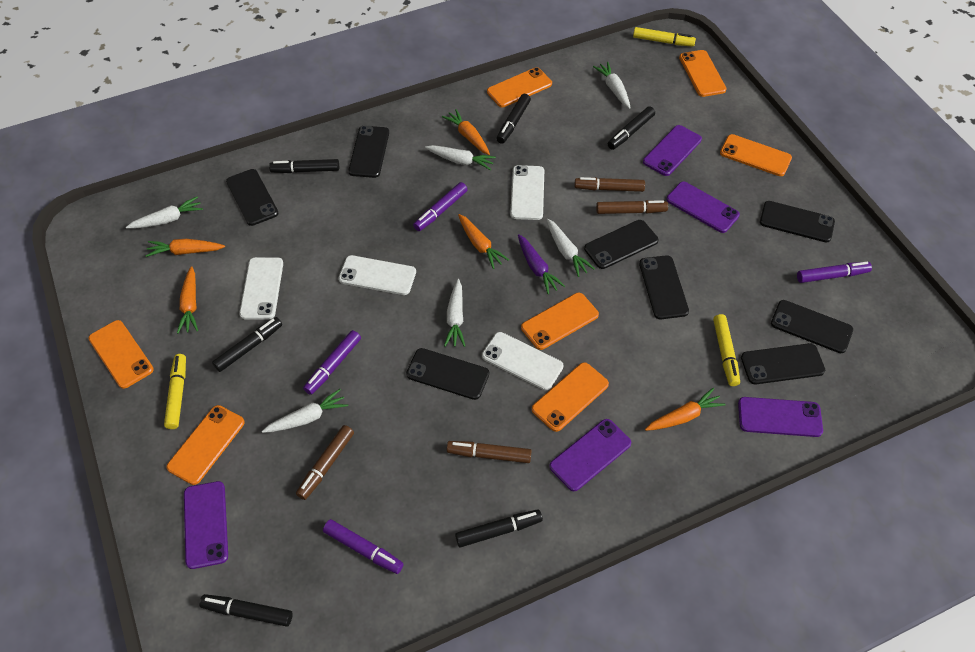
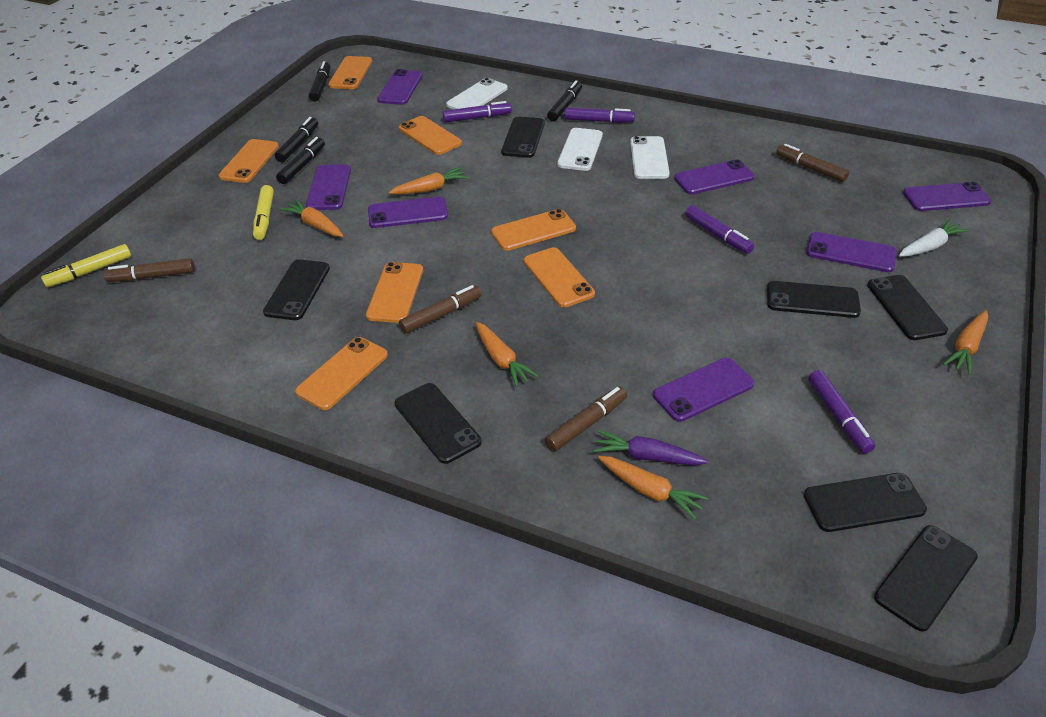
black marker: 6 -> 4
black phone: 8 -> 7
purple phone: 5 -> 7
white carrot: 6 -> 1
white phone: 4 -> 3
yellow marker: 3 -> 2

